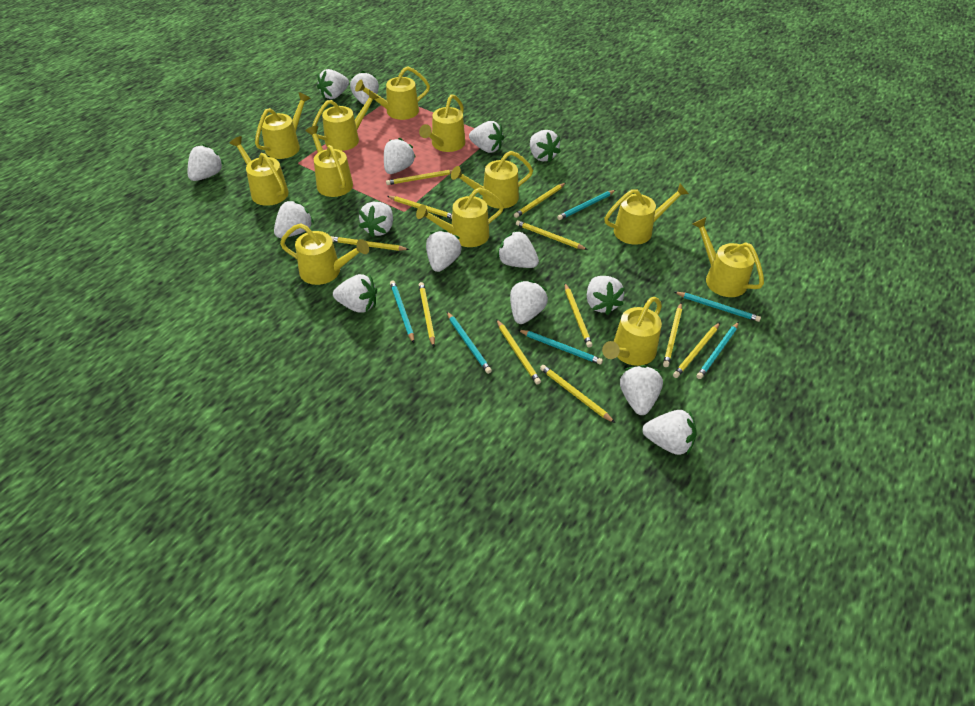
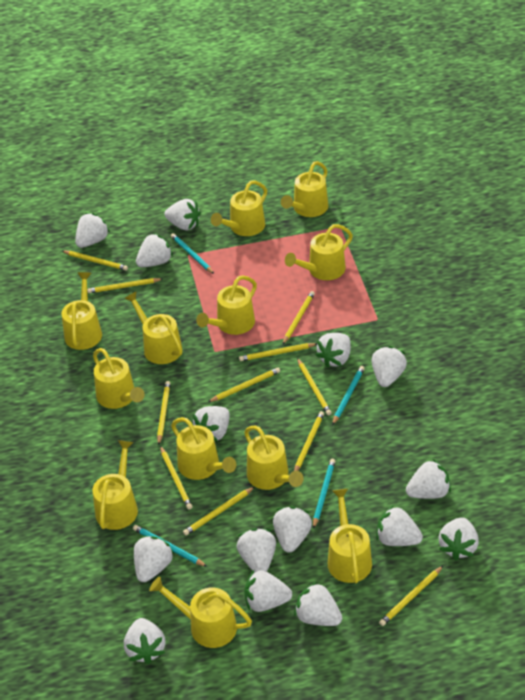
turquoise pencil: 6 -> 4

